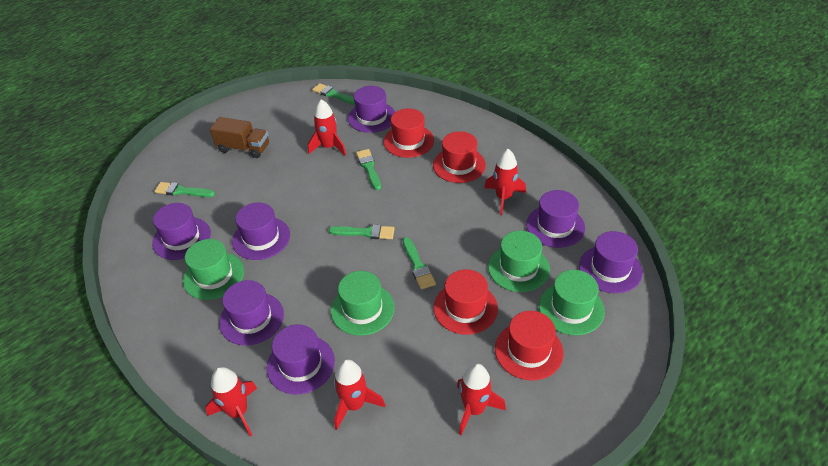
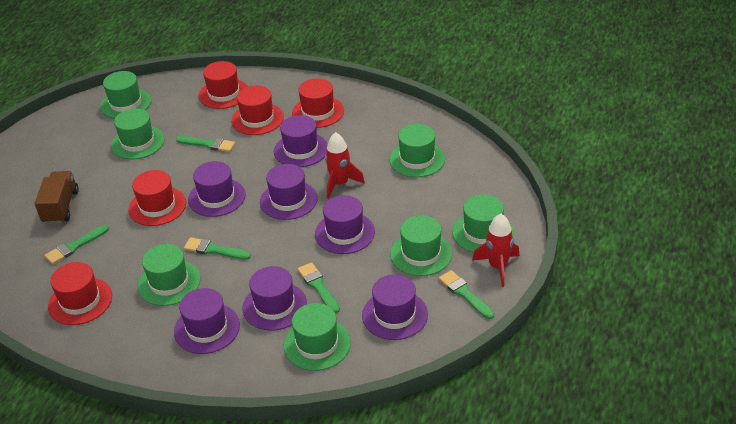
green hat: 4 -> 7
red hat: 4 -> 5
red rocket: 5 -> 2

